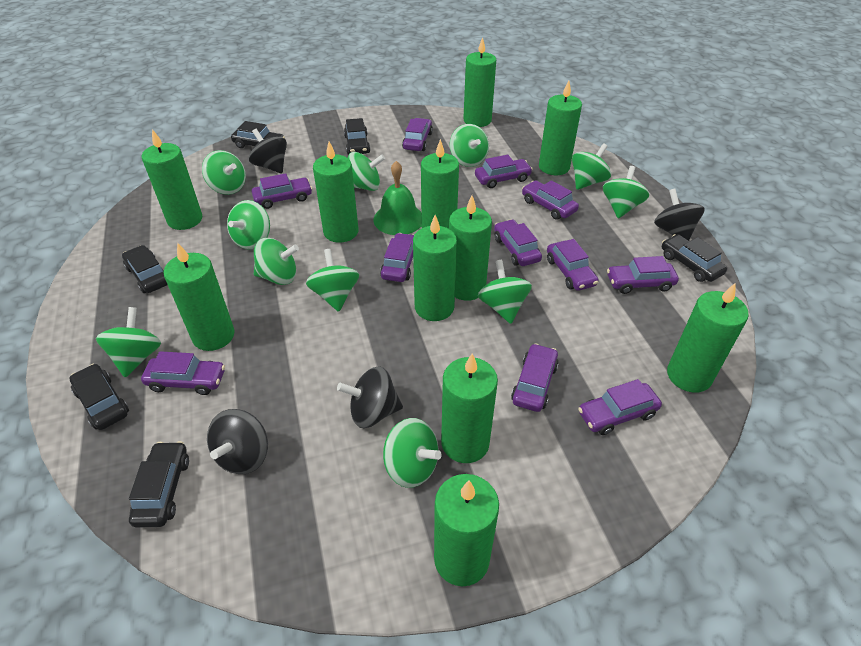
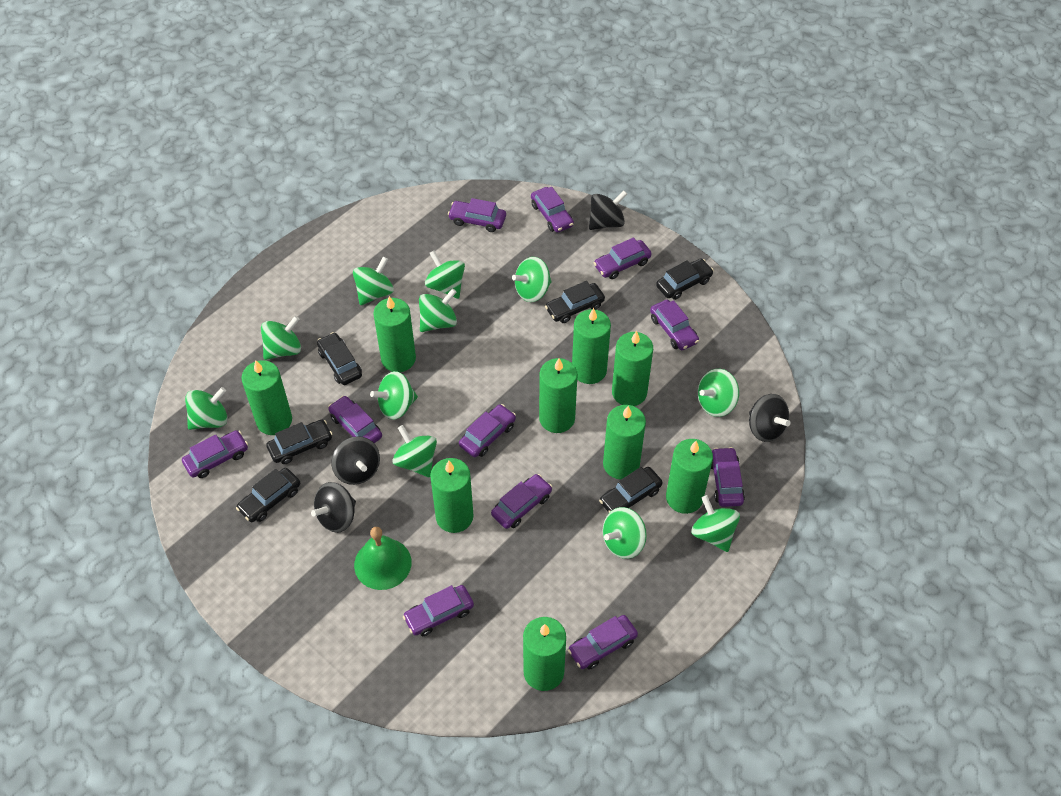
green candle: 11 -> 9

